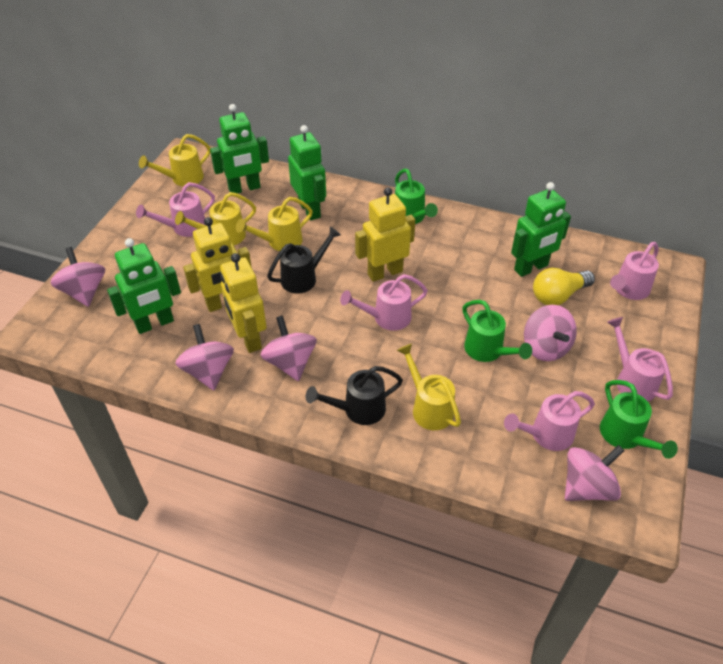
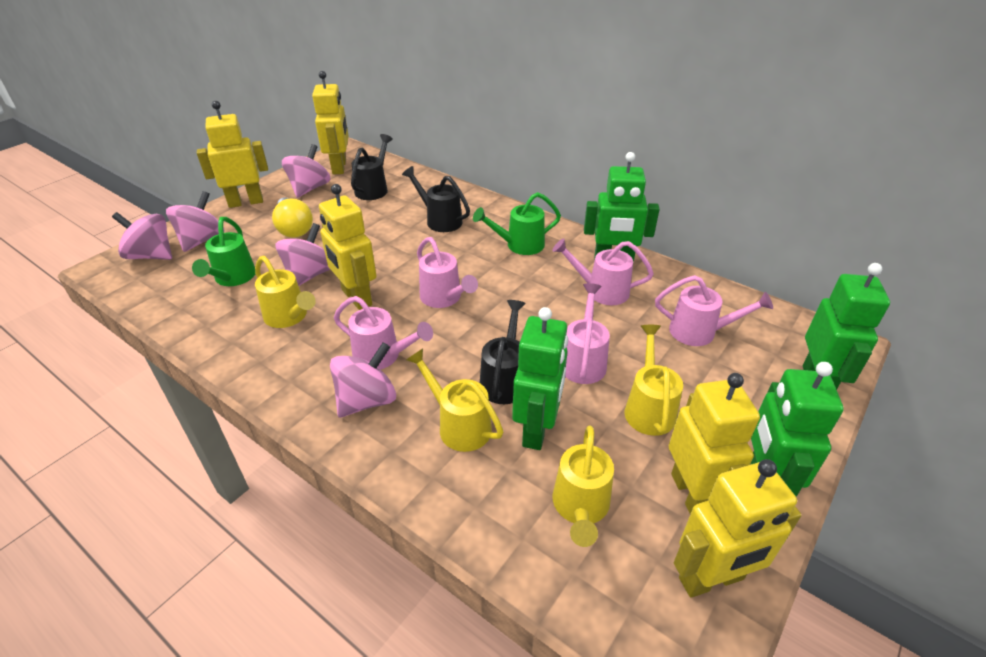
black watering can: 2 -> 3
green watering can: 3 -> 2
yellow robot: 3 -> 5

